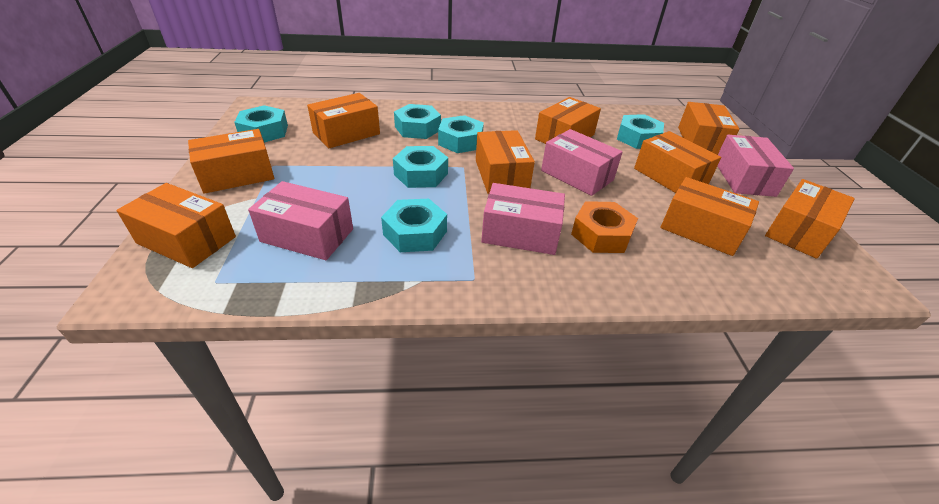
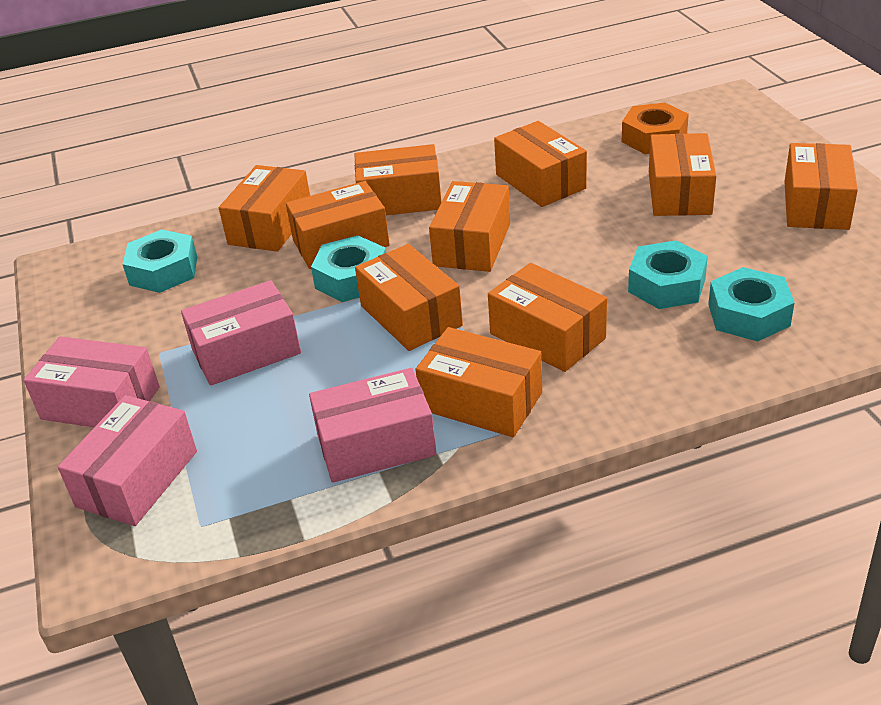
orange box: 9 -> 10
turquoise nut: 6 -> 4

